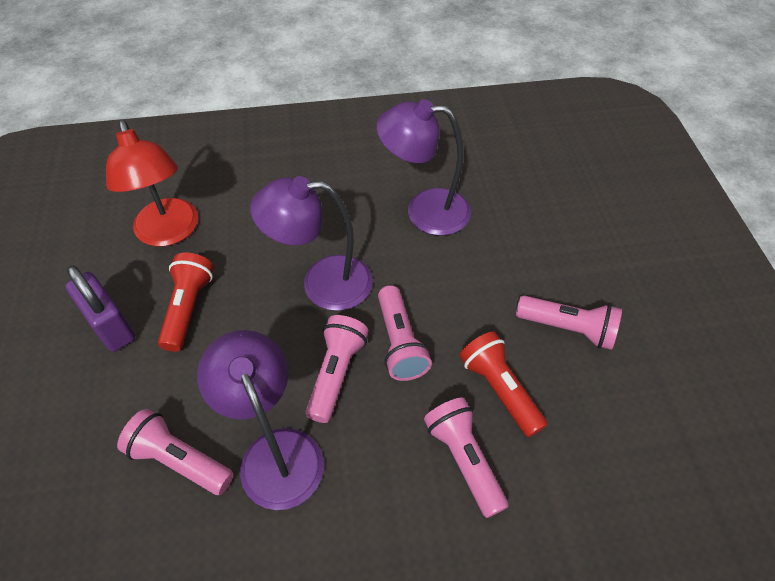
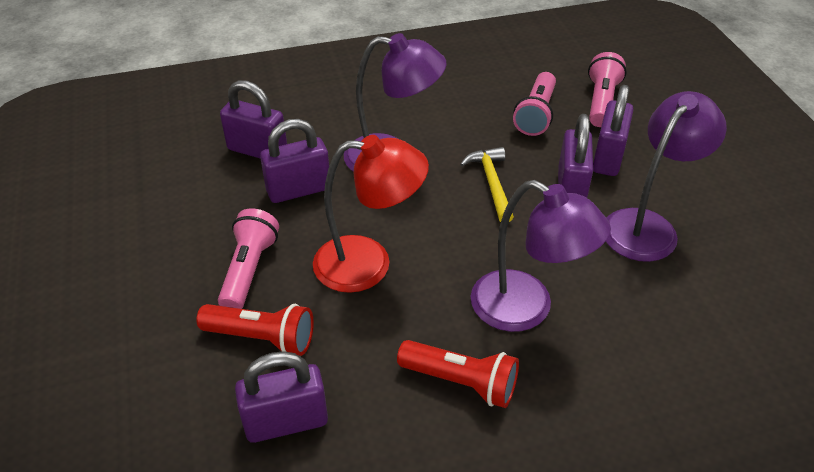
pink flashlight: 5 -> 3
purple padlock: 1 -> 5
yellow hammer: 0 -> 1

